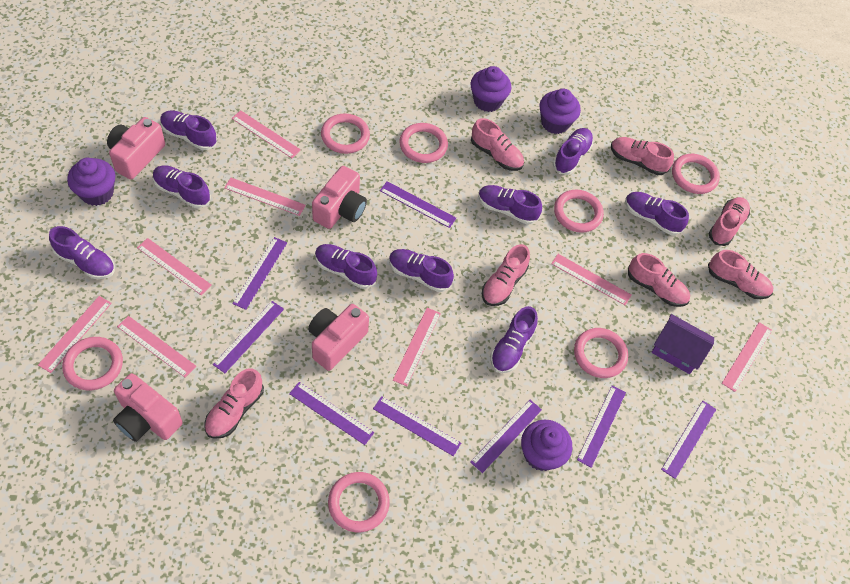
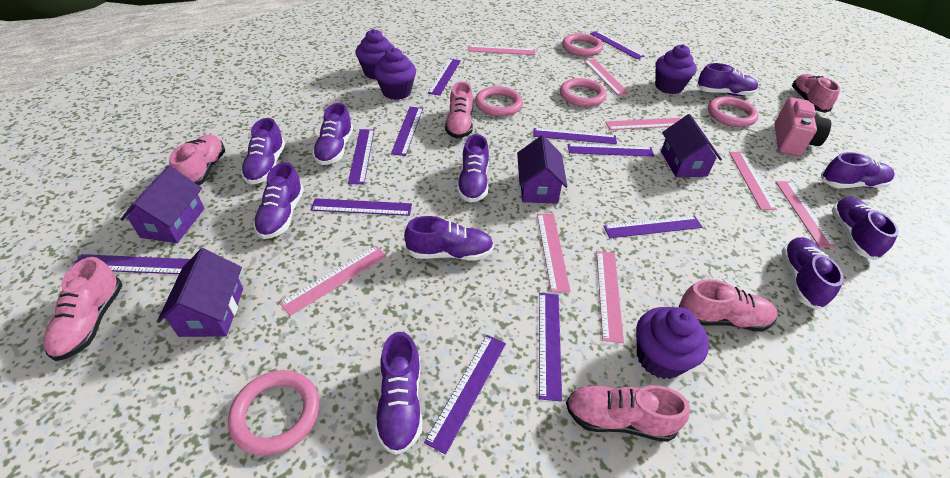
pink camera: 4 -> 1
pink ring: 7 -> 5
pink shoe: 7 -> 6
purple house: 1 -> 4
purple ruler: 8 -> 11
purple shoe: 9 -> 10

